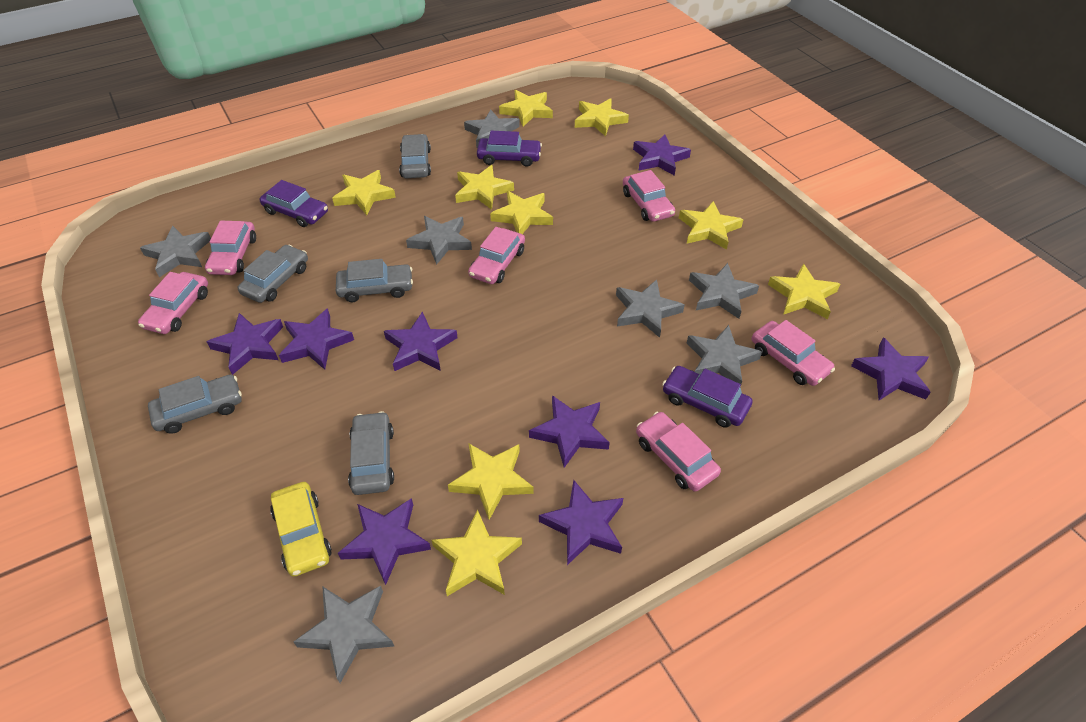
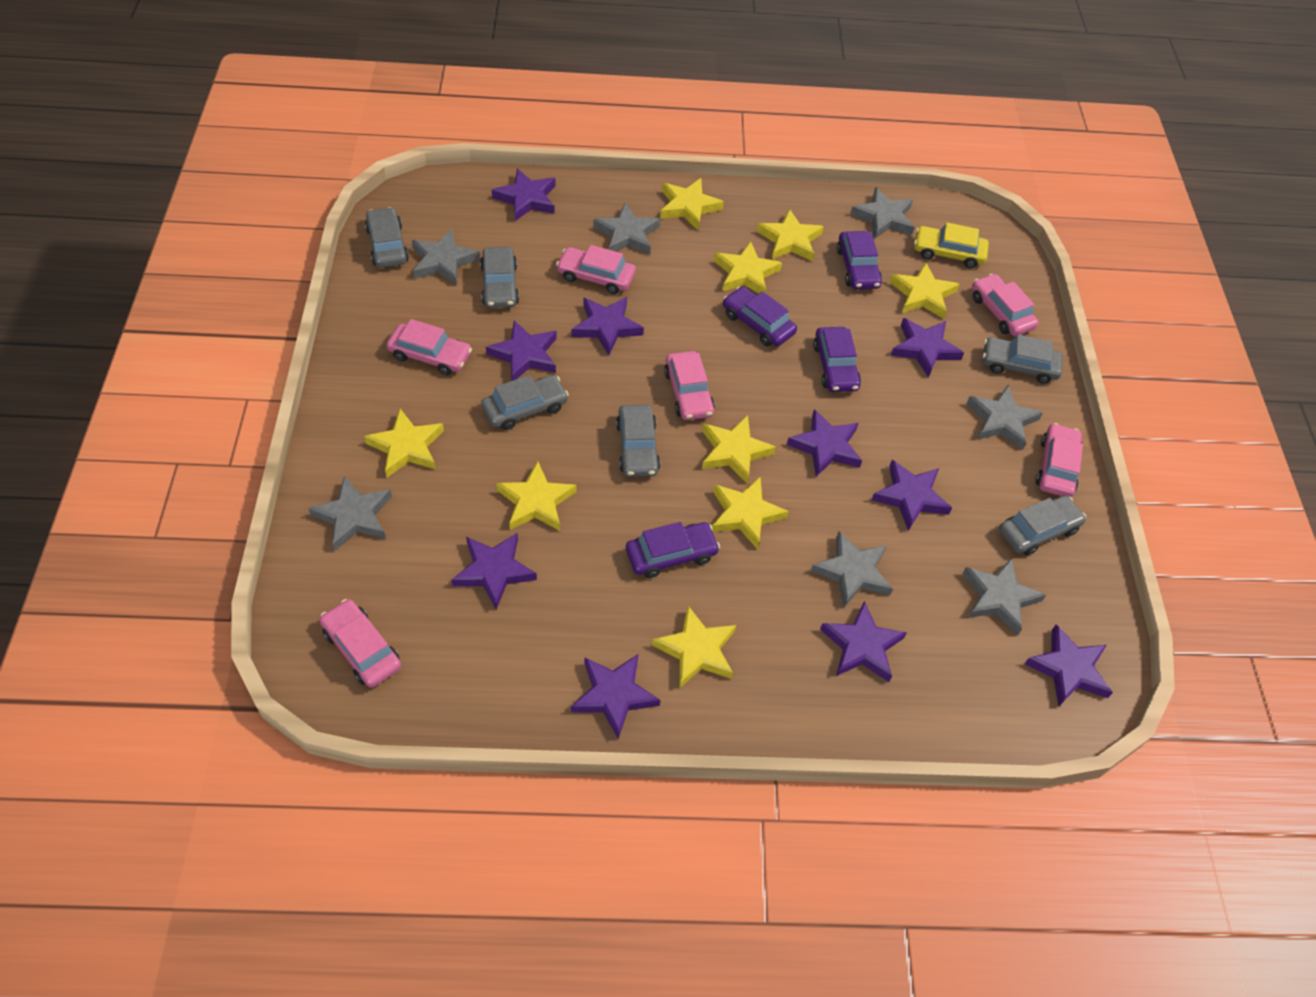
grey car: 5 -> 6
purple car: 3 -> 4
purple star: 8 -> 10

